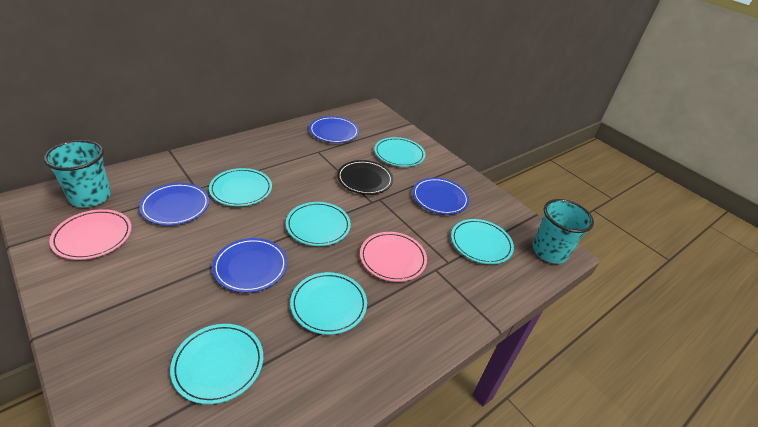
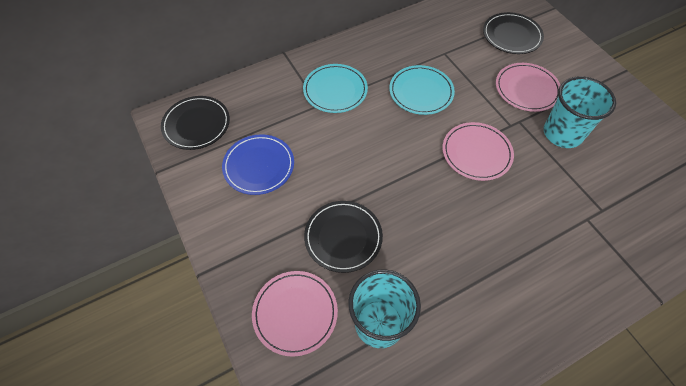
black plate: 1 -> 3
blue plate: 4 -> 1
pink plate: 2 -> 3
turquoise plate: 6 -> 2

